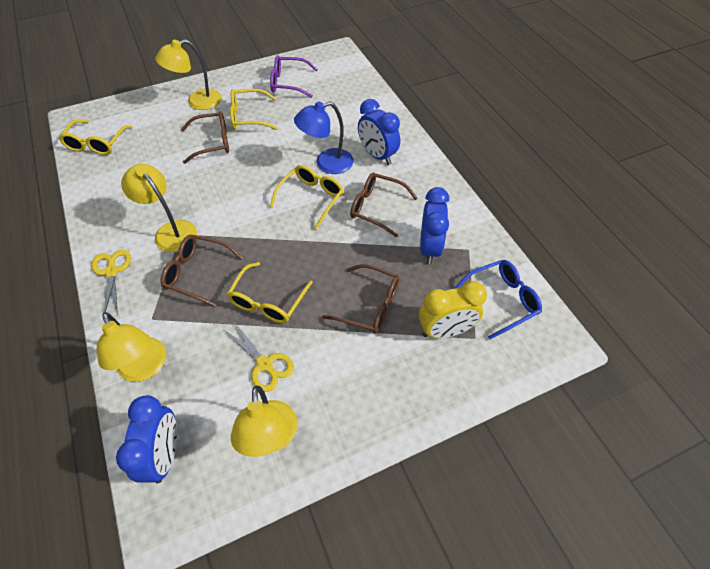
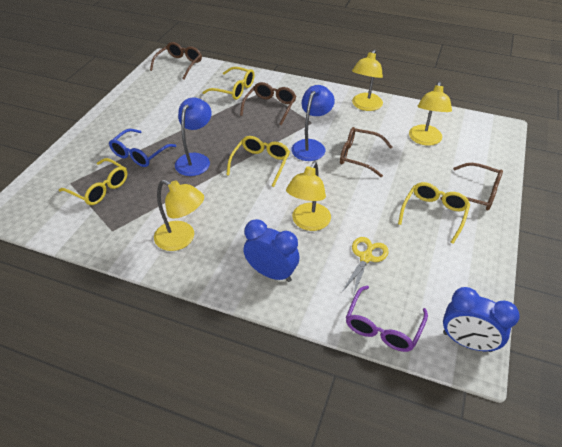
blue clock: 3 -> 2
blue lamp: 1 -> 2
yellow clock: 1 -> 0
yellow scissors: 2 -> 1

